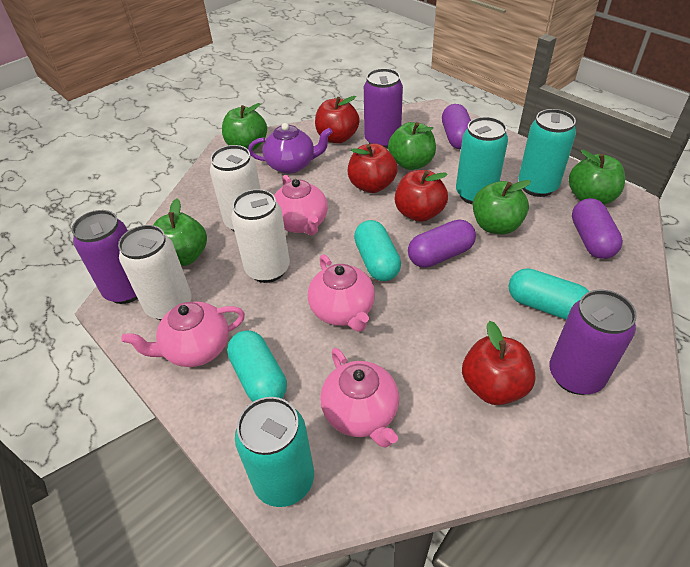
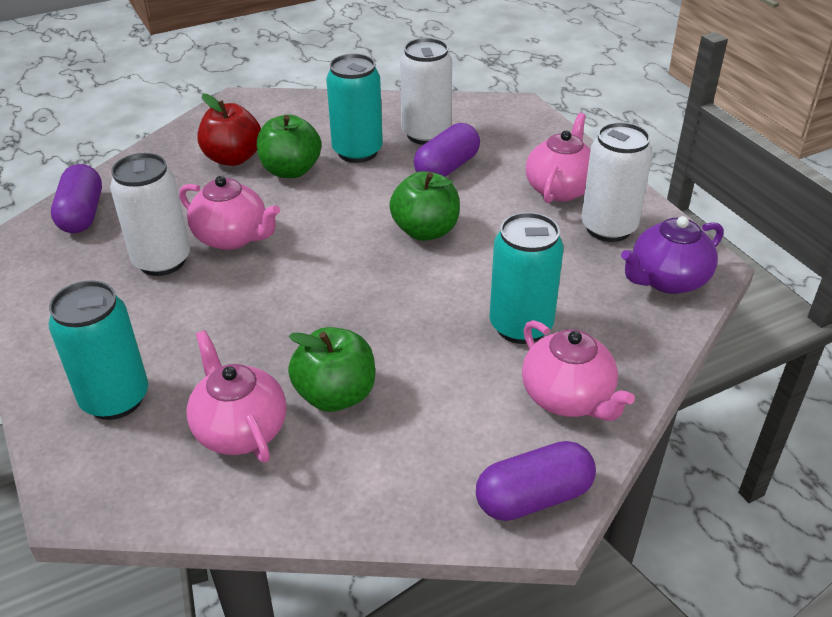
green apple: 5 -> 3
purple can: 3 -> 0
red apple: 4 -> 1
turquoise capsule: 3 -> 0

